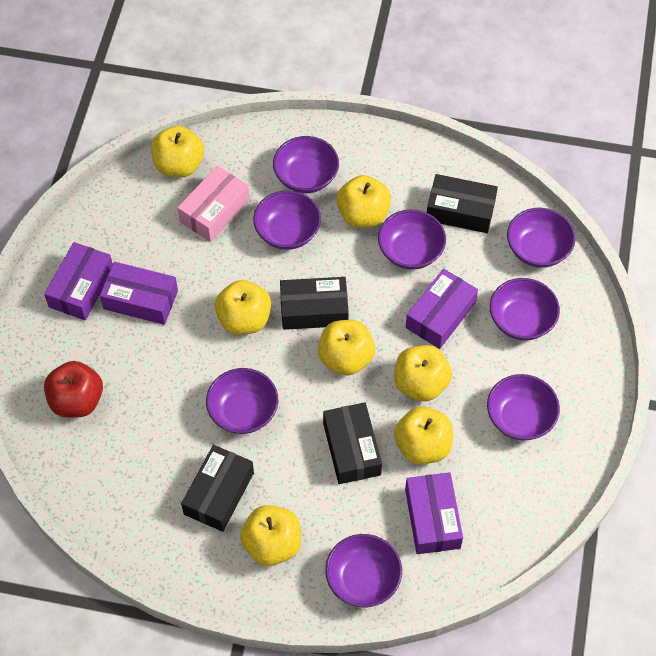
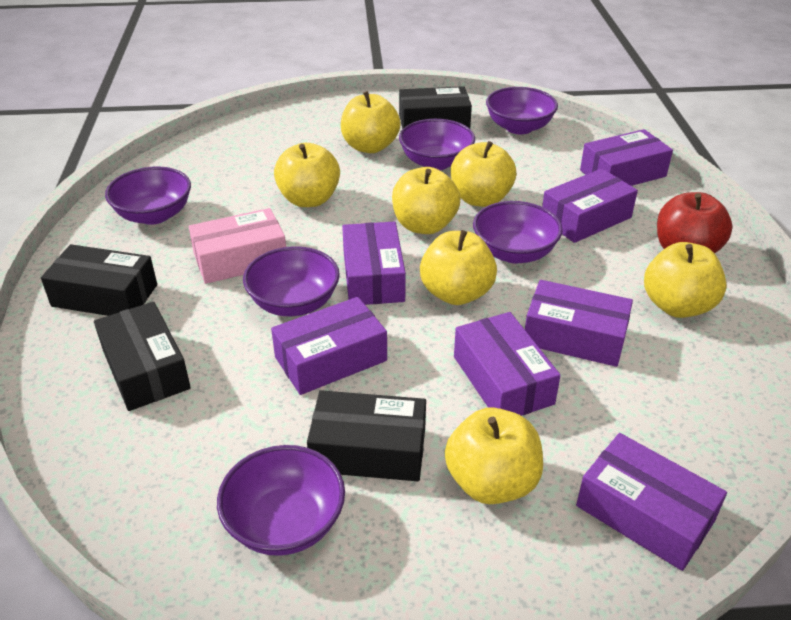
purple bowl: 8 -> 6
purple box: 4 -> 7

